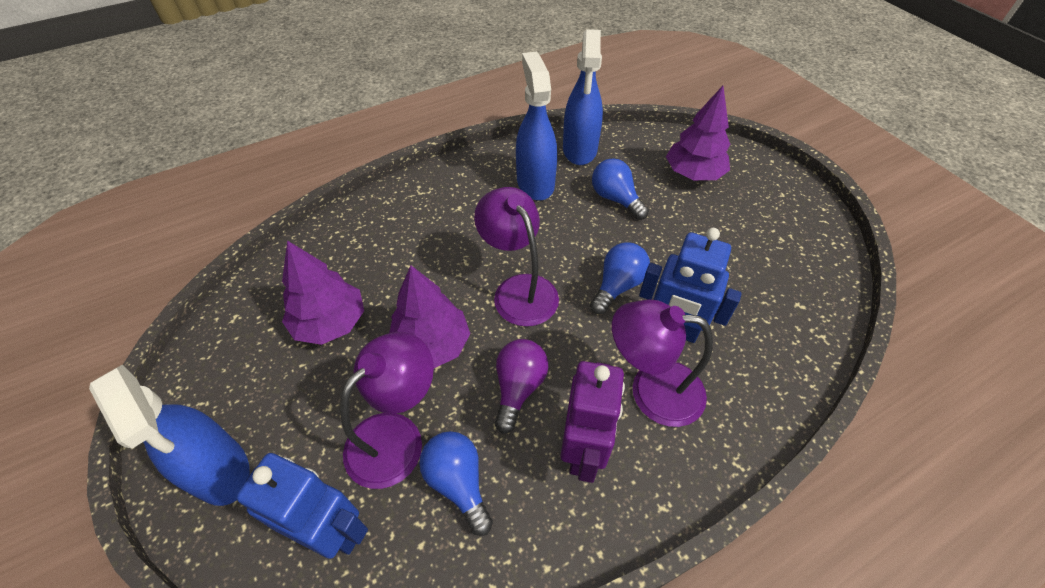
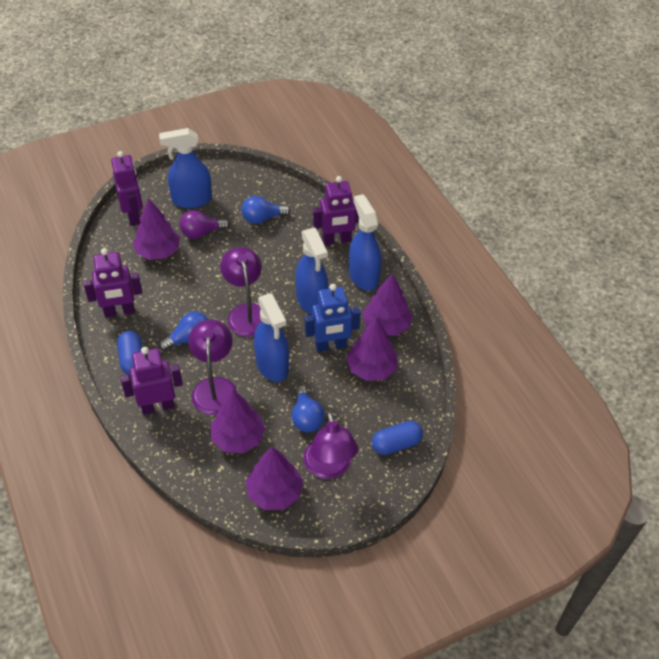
blue capsule: 0 -> 2
blue robot: 2 -> 1
blue spray bottle: 3 -> 4
purple robot: 1 -> 4
purple tree: 3 -> 5

